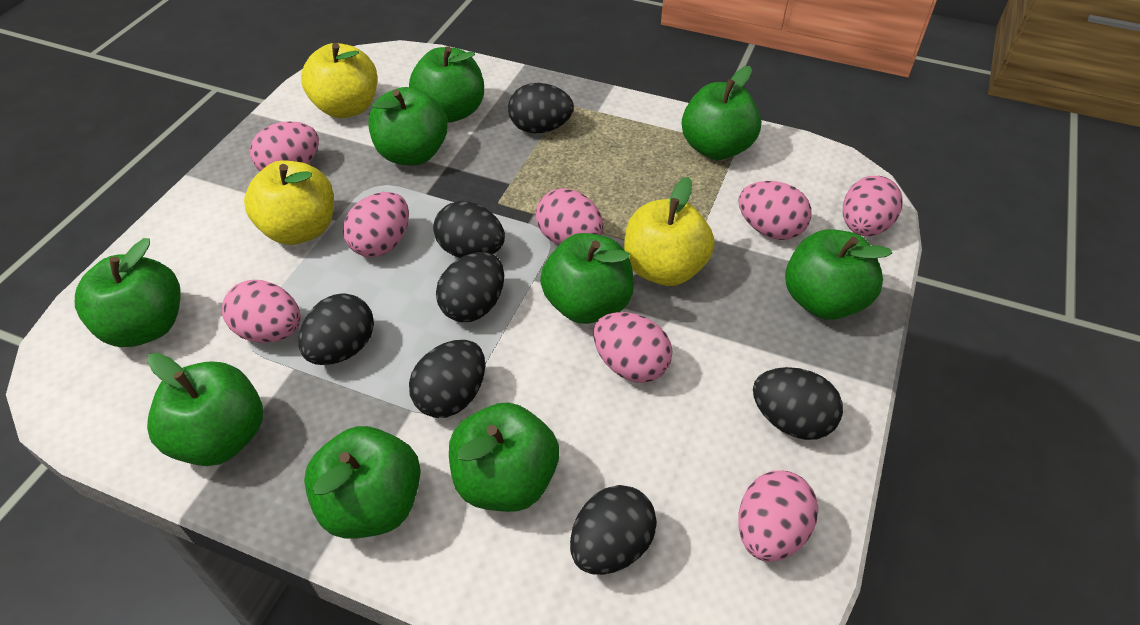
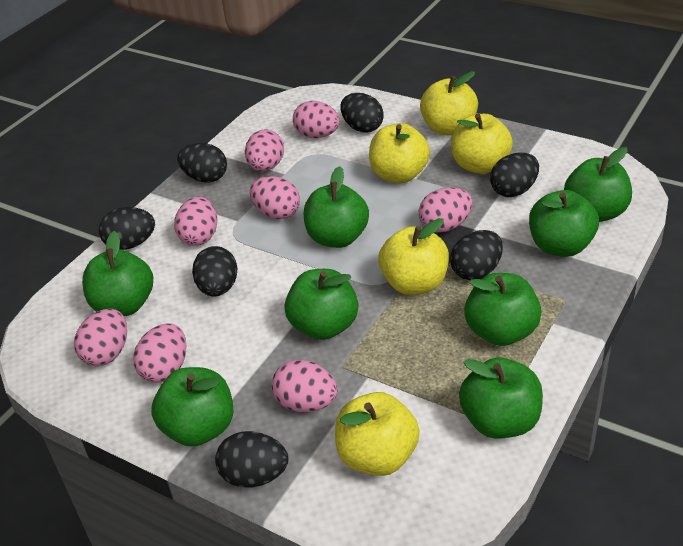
green apple: 9 -> 8
yellow apple: 3 -> 5

